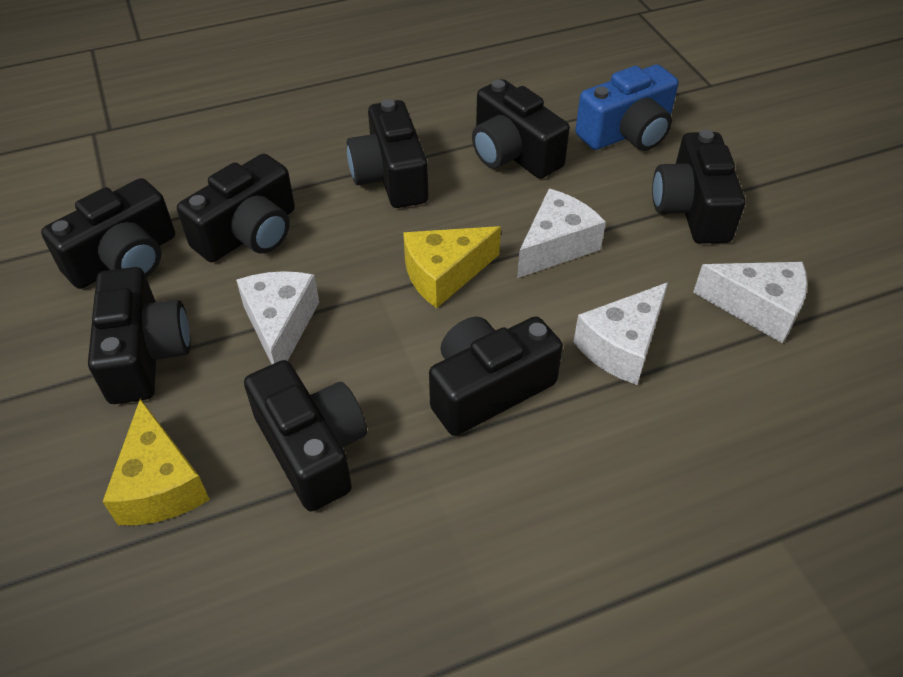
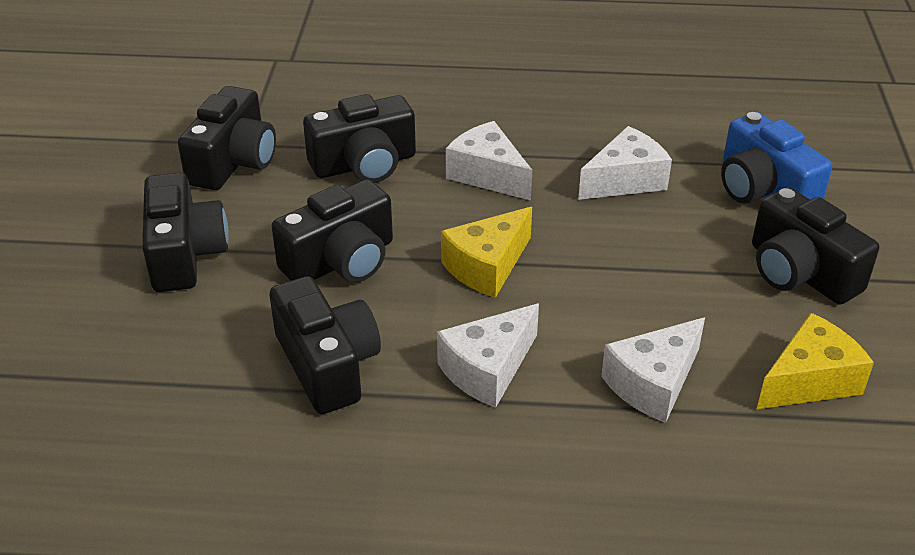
black camera: 8 -> 6

